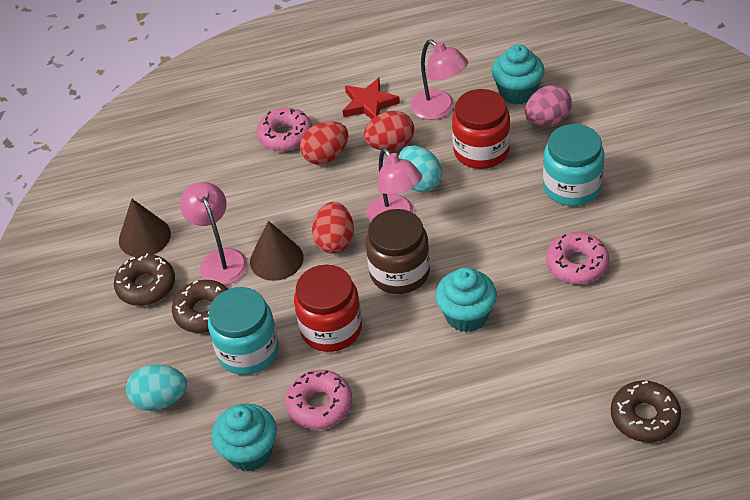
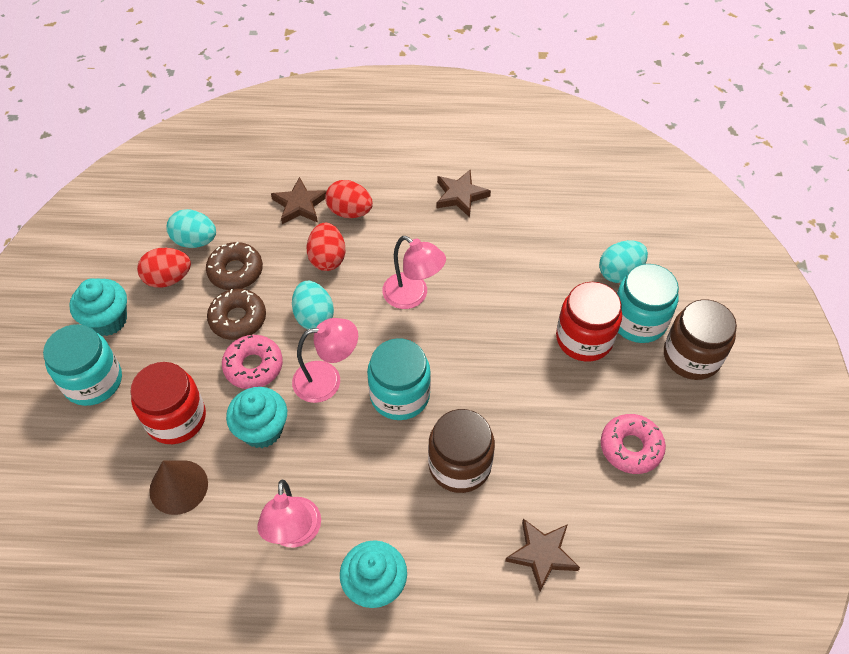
brown cone: 2 -> 1
brown donut: 3 -> 2
brown jar: 1 -> 2
brown star: 0 -> 3
pink donut: 3 -> 2
pink egg: 1 -> 0
red star: 1 -> 0
turquoise egg: 2 -> 3
turquoise jar: 2 -> 3

